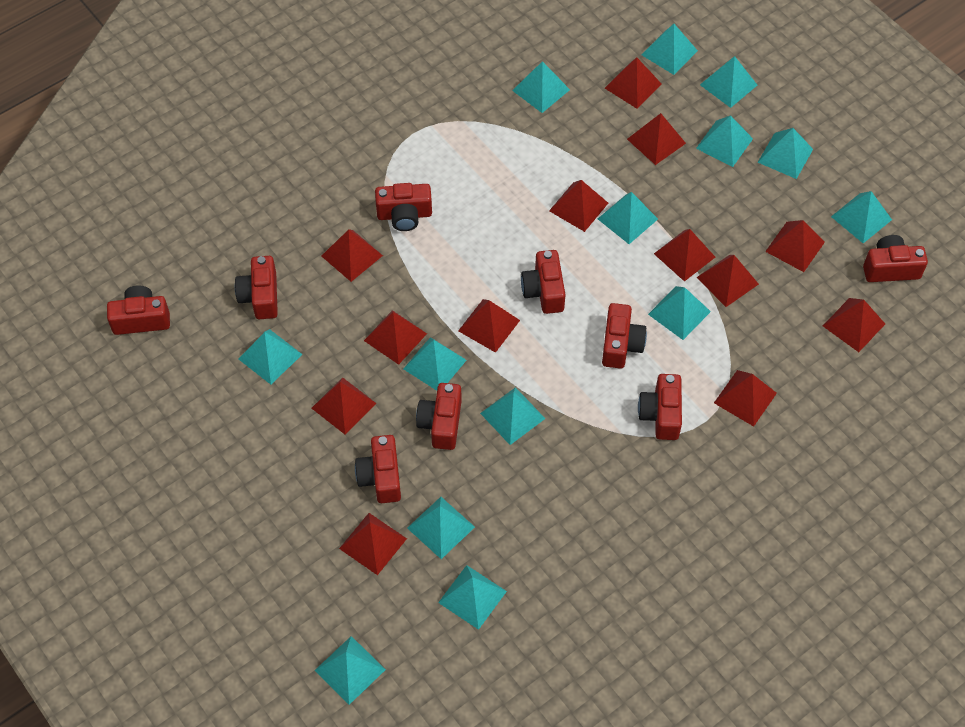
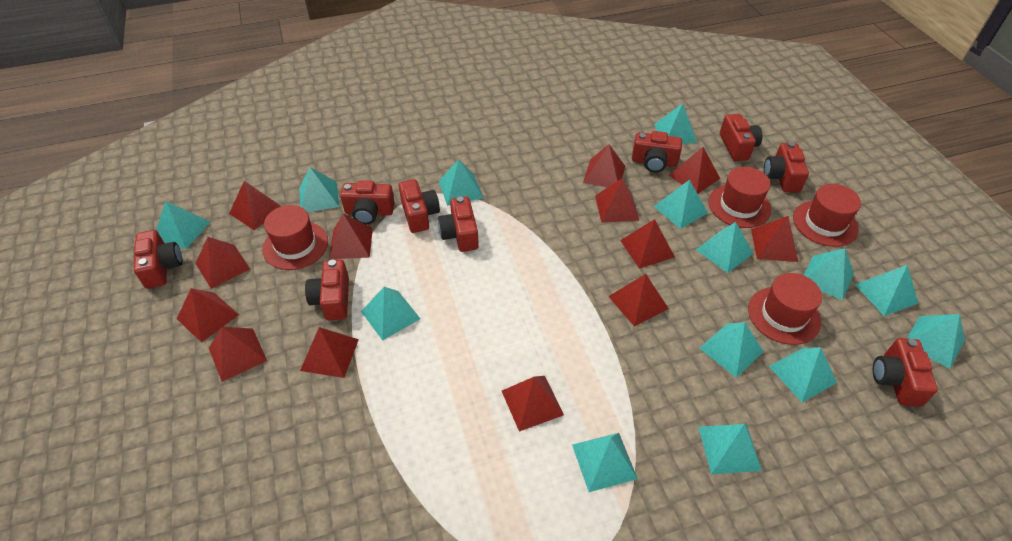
red hat: 0 -> 4

